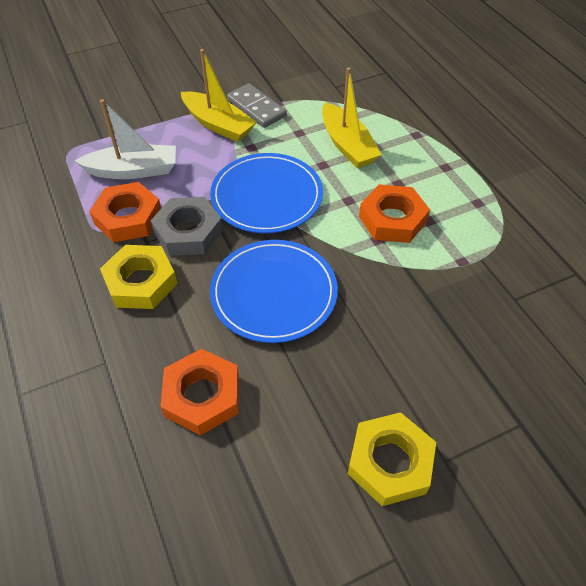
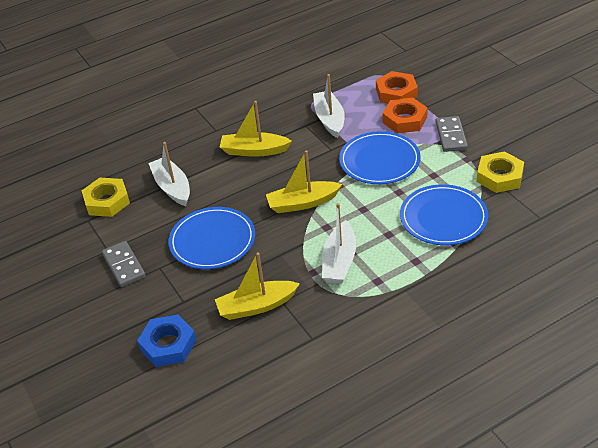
blue nut: 0 -> 1
blue plate: 2 -> 3
grey domino: 1 -> 2
grey nut: 1 -> 0
orange nut: 3 -> 2
white boat: 1 -> 3
yellow boat: 2 -> 3

